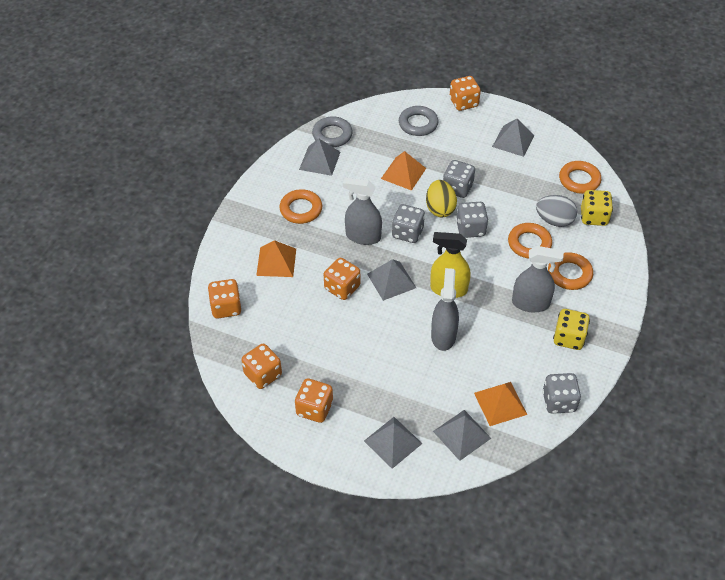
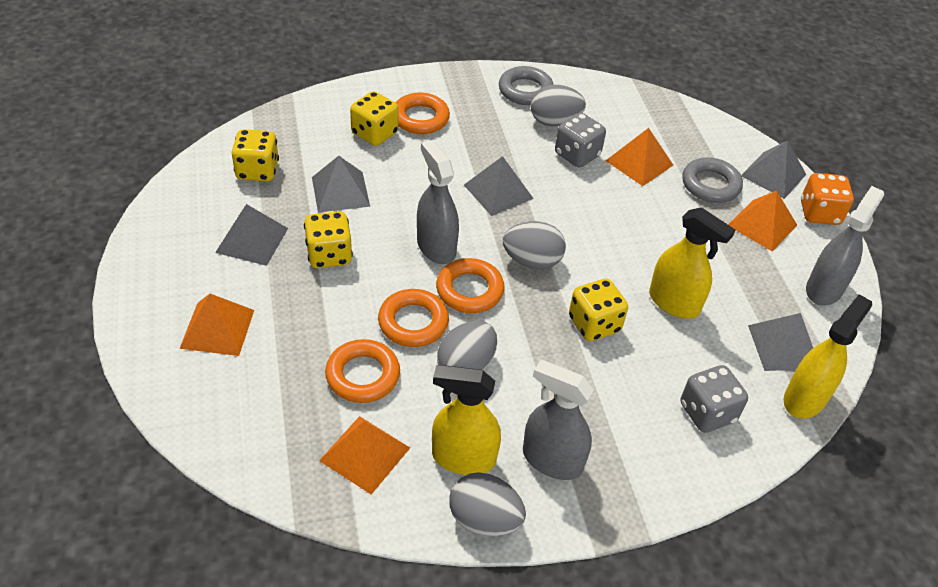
grey dice: 4 -> 2
grey egg: 1 -> 4
orange dice: 5 -> 1
orange pyramid: 3 -> 4
yellow dice: 2 -> 4
yellow egg: 1 -> 0
yellow spray bottle: 1 -> 3

